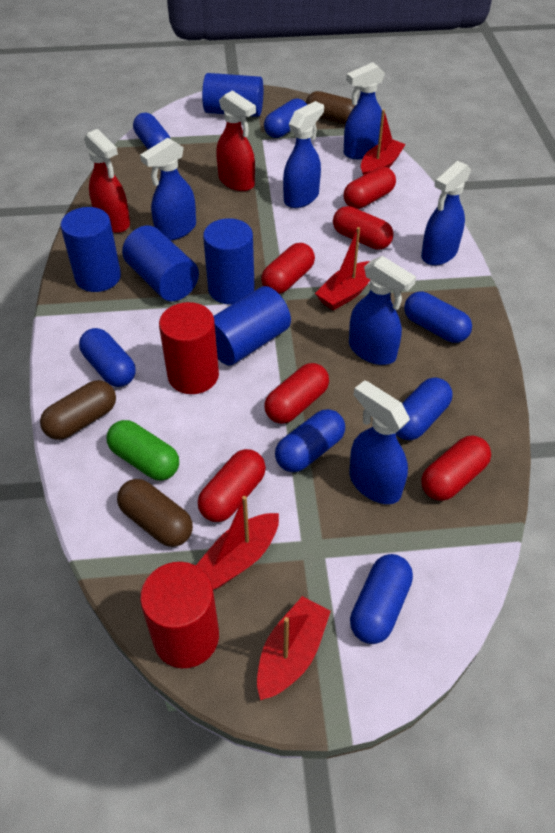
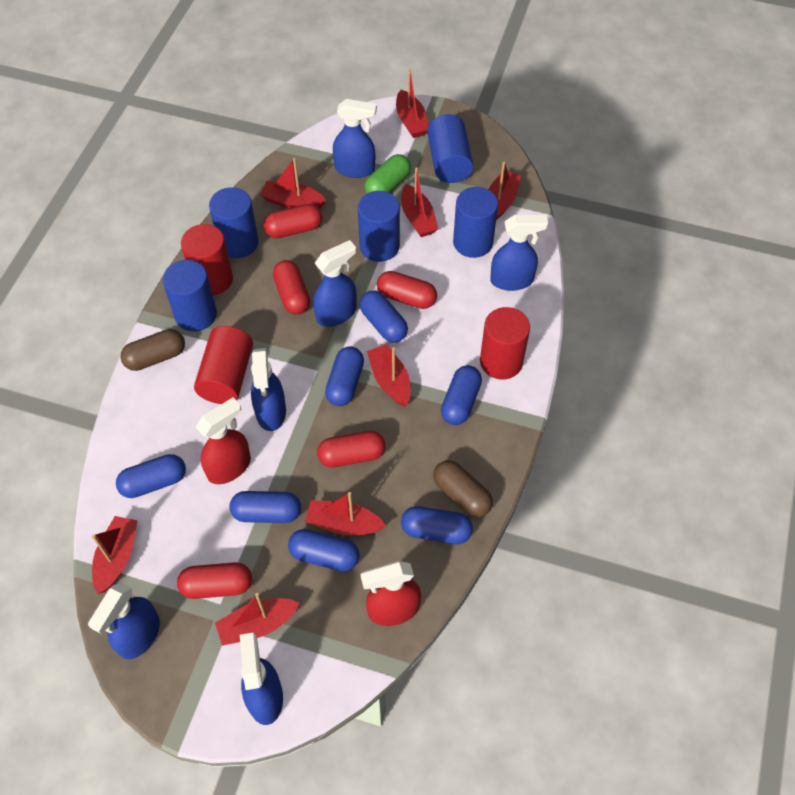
brown capsule: 3 -> 2
red boat: 4 -> 8
red capsule: 6 -> 5
red cylinder: 2 -> 3

